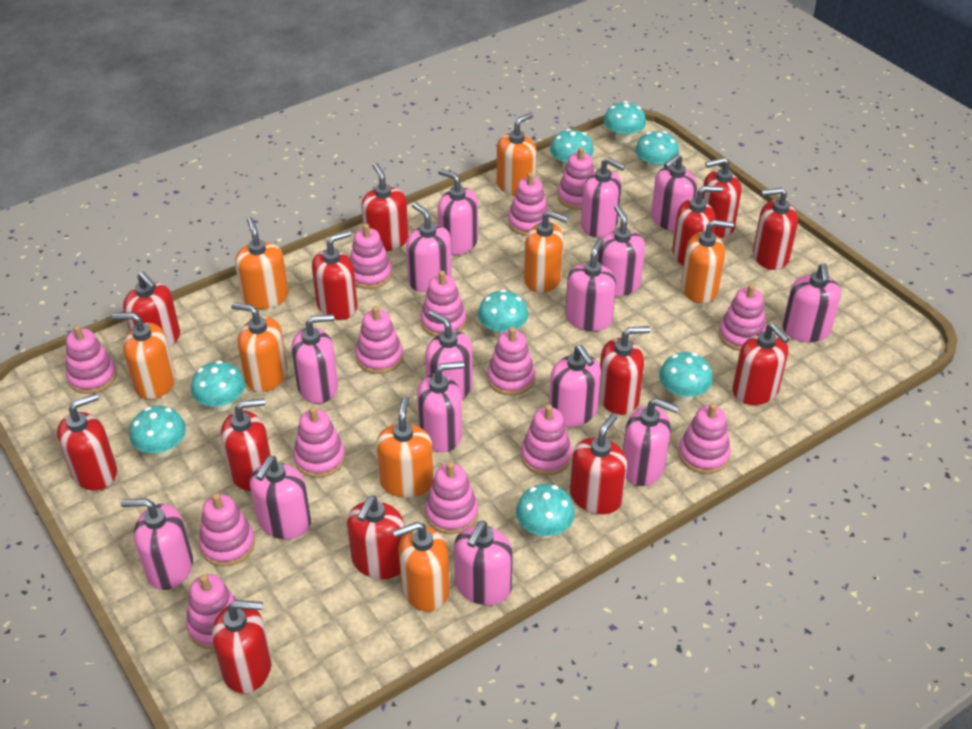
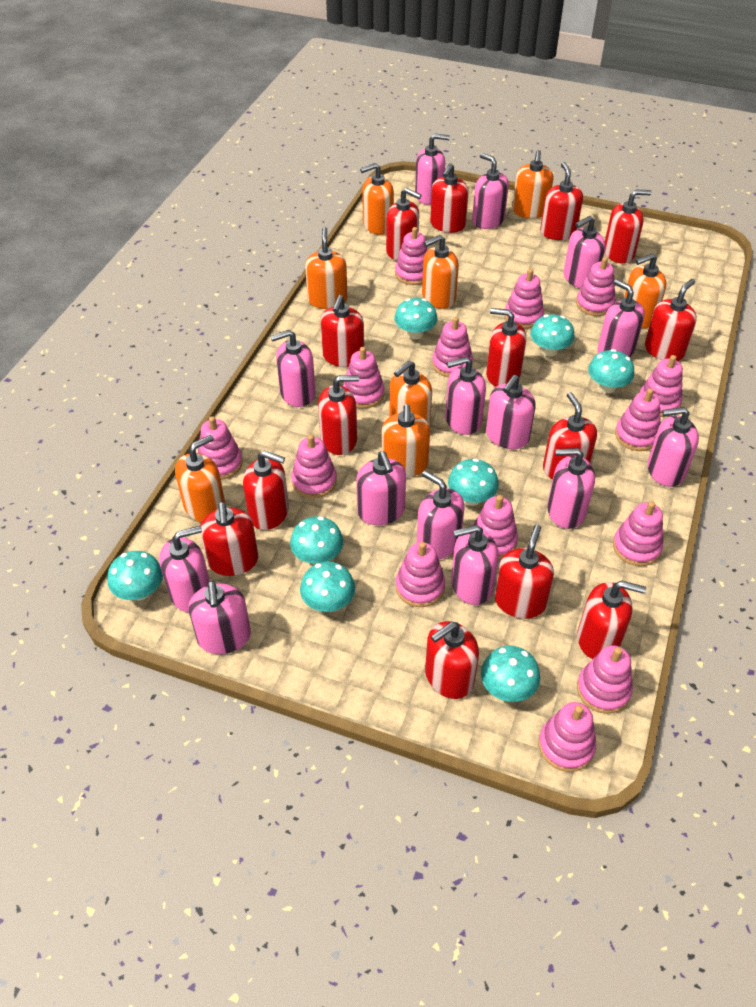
pink soap dispenser: 15 -> 14
red soap dispenser: 13 -> 14

